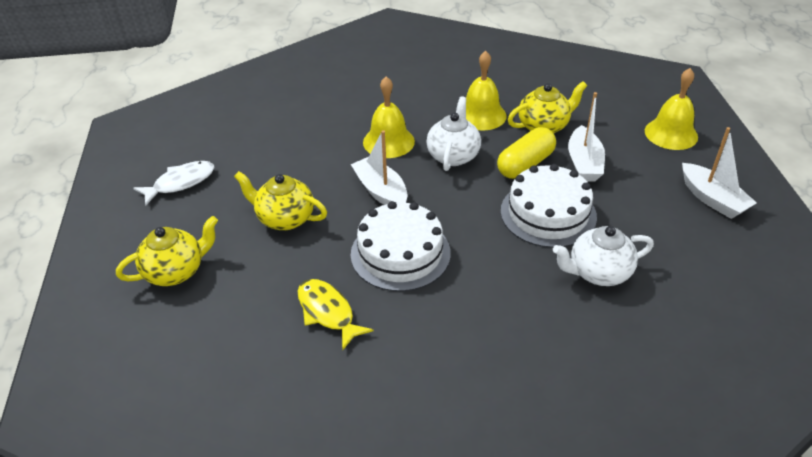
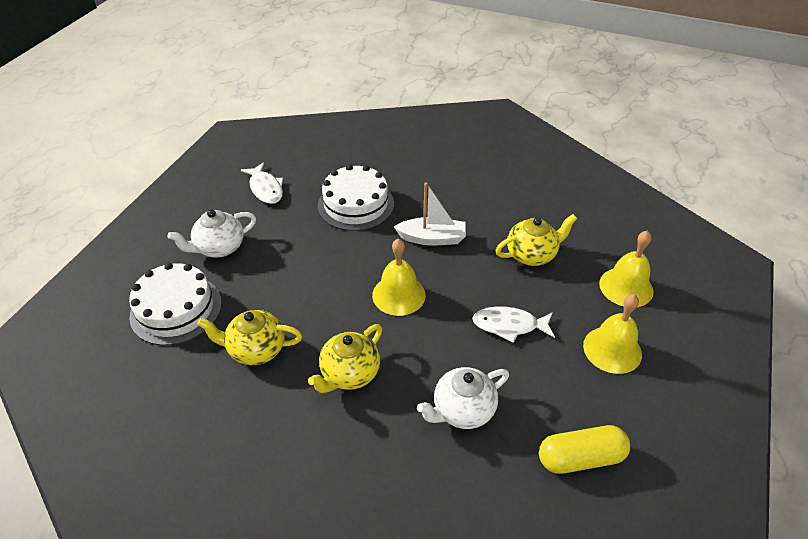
white boat: 3 -> 1
white fish: 1 -> 2
yellow fish: 1 -> 0

